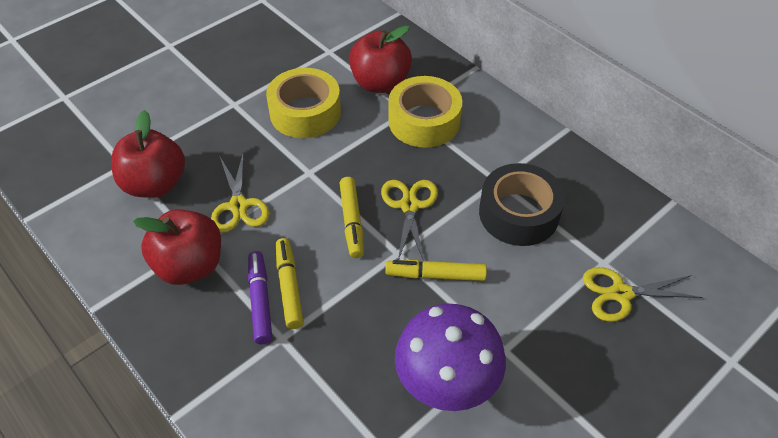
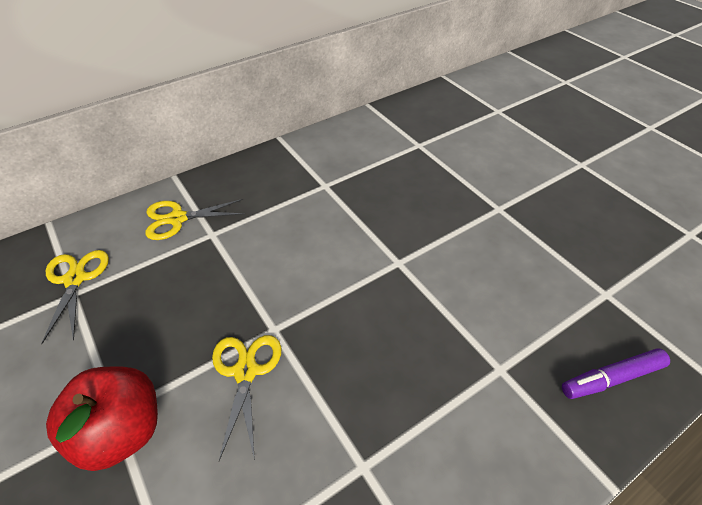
black tape: 1 -> 0
purple mushroom: 1 -> 0
red apple: 3 -> 1
yellow marker: 3 -> 0
yellow tape: 2 -> 0

